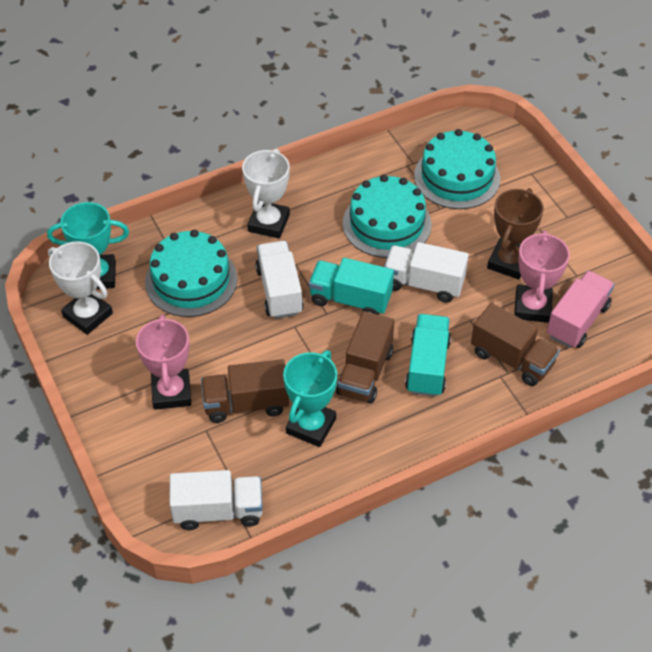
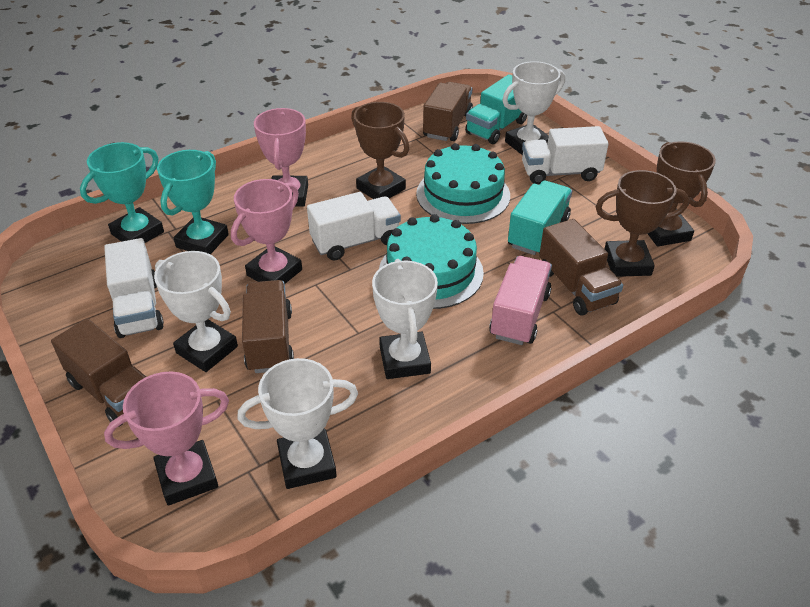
brown trophy: 1 -> 3
brown truck: 3 -> 4
pink trophy: 2 -> 3
turquoise cake: 3 -> 2
white trophy: 2 -> 4

